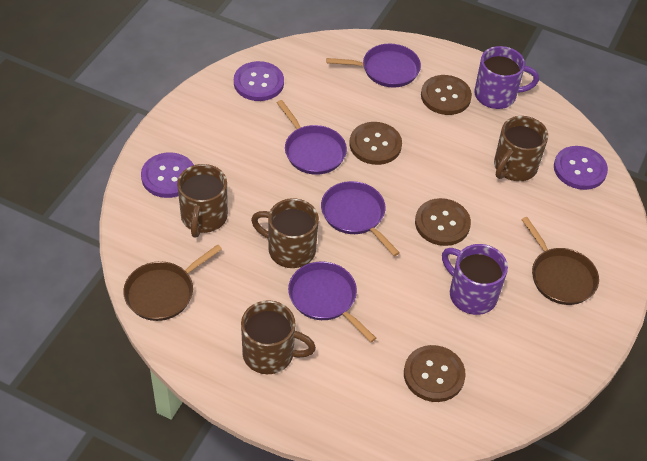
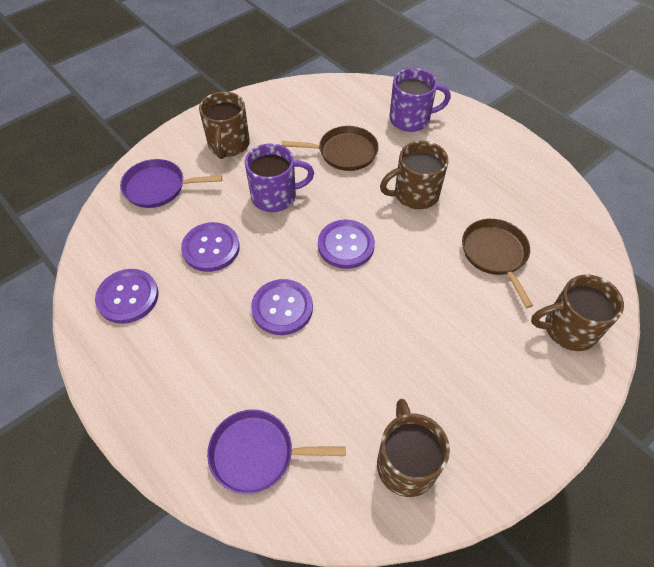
brown button: 4 -> 0
purple button: 3 -> 4
purple pan: 4 -> 2

